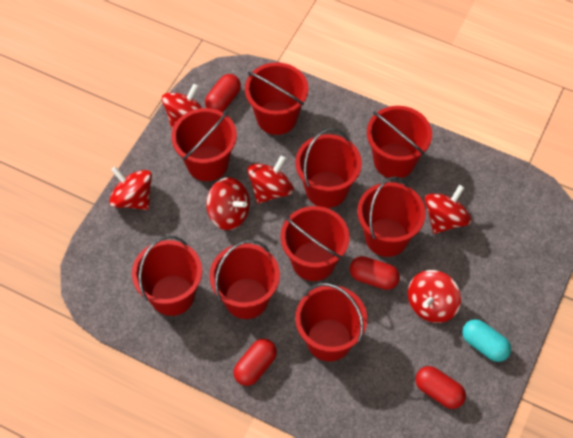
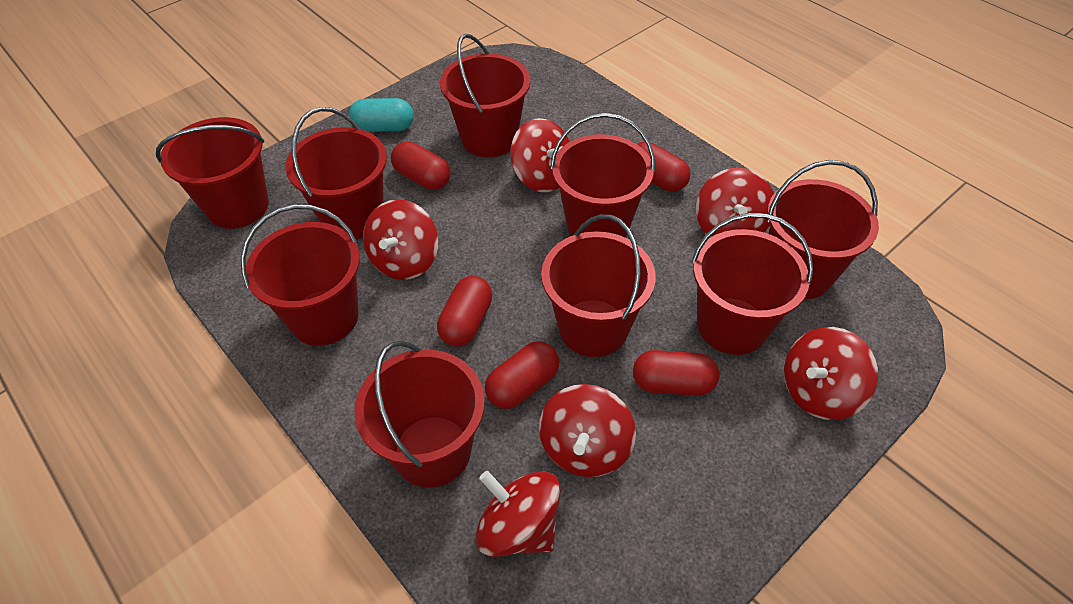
red capsule: 4 -> 5

